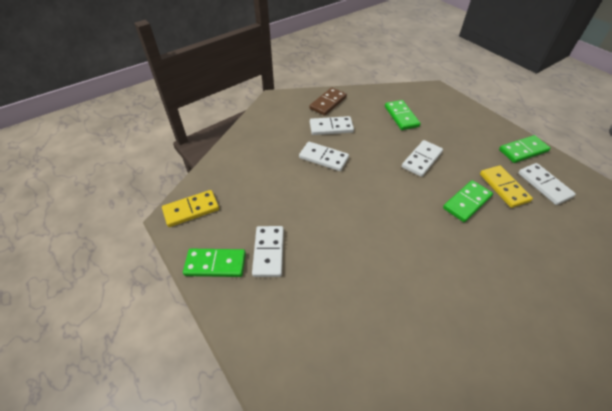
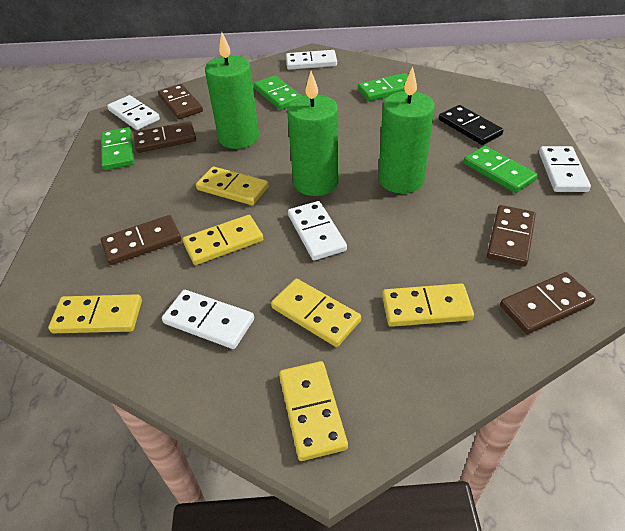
black domino: 0 -> 1
brown domino: 1 -> 5
green candle: 0 -> 3
yellow domino: 2 -> 6

